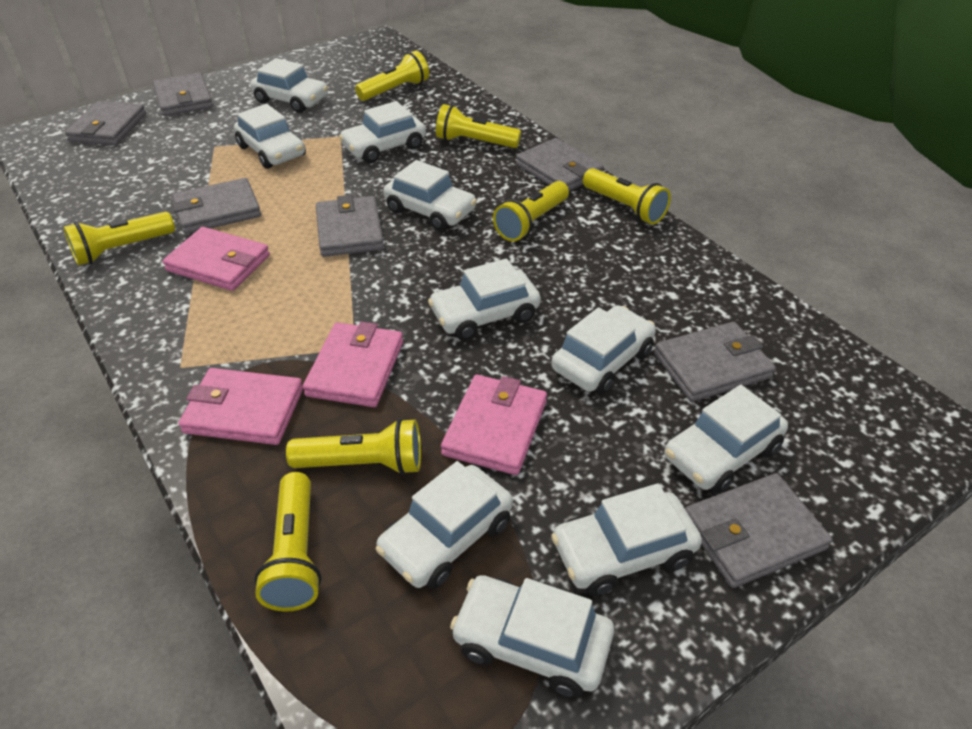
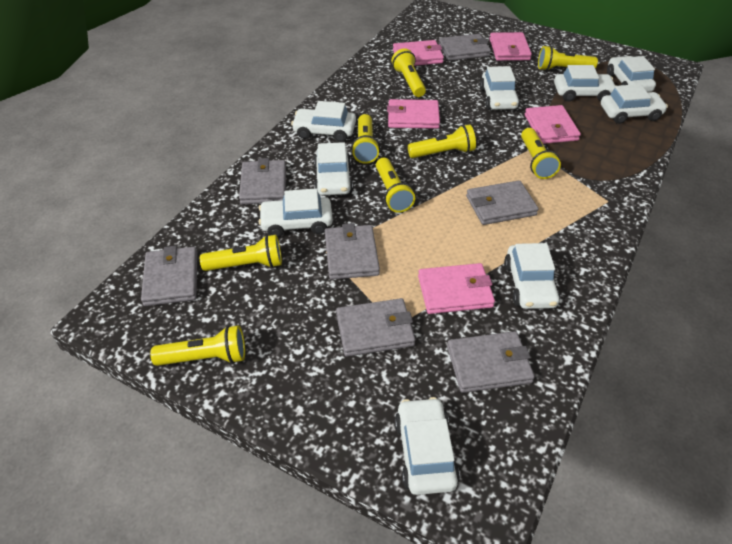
pink wallet: 4 -> 5
white car: 10 -> 9
yellow flashlight: 7 -> 8

